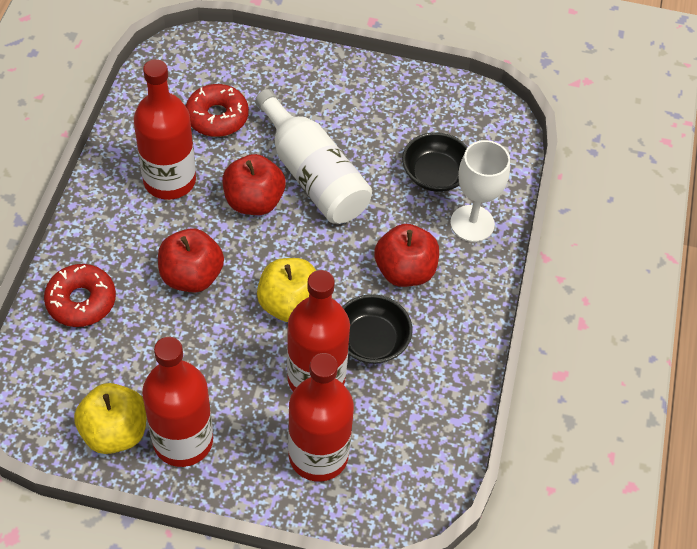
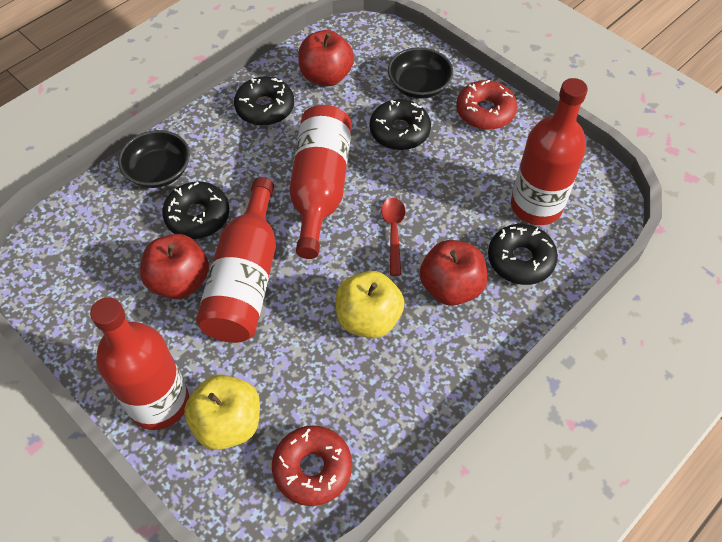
black donut: 0 -> 4
red spoon: 0 -> 1
white bottle: 1 -> 0
white goblet: 1 -> 0

